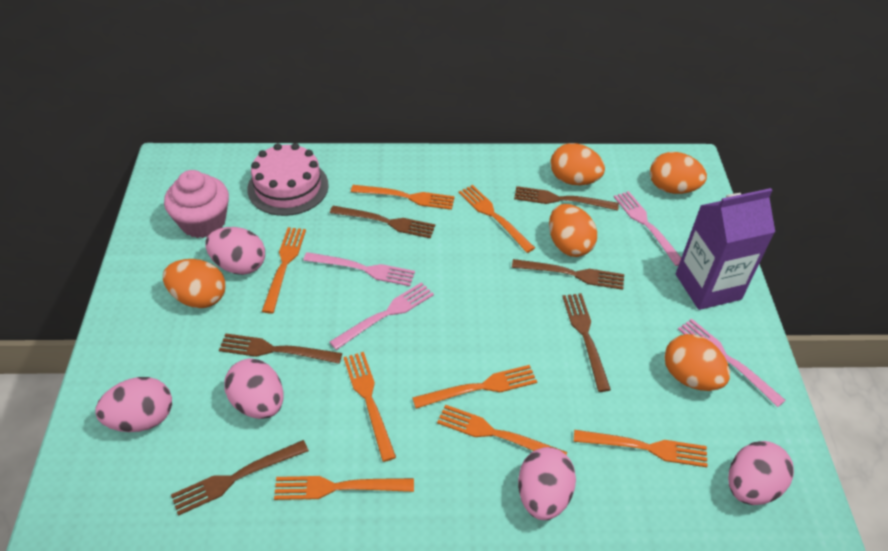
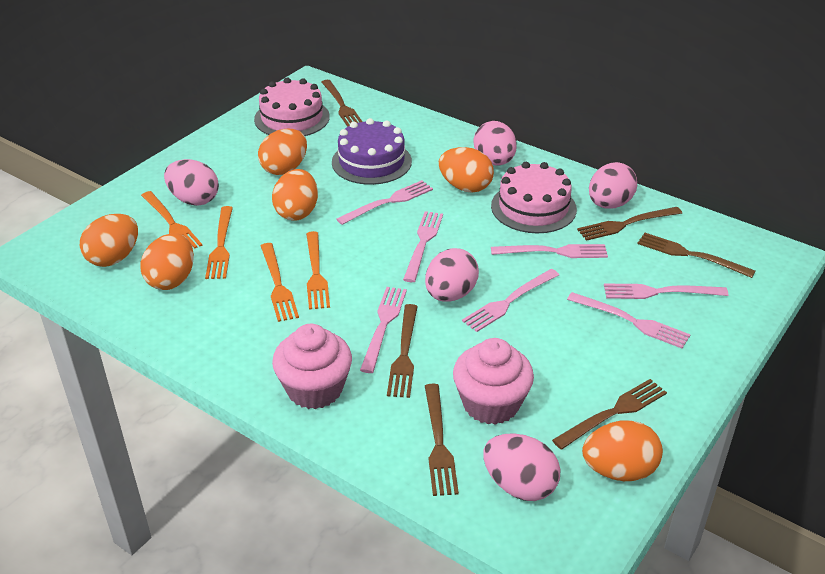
orange egg: 5 -> 6
orange fork: 8 -> 4
pink cake: 1 -> 2
pink cupcake: 1 -> 2
pink fork: 4 -> 7
purple cake: 0 -> 1
purple carton: 1 -> 0

